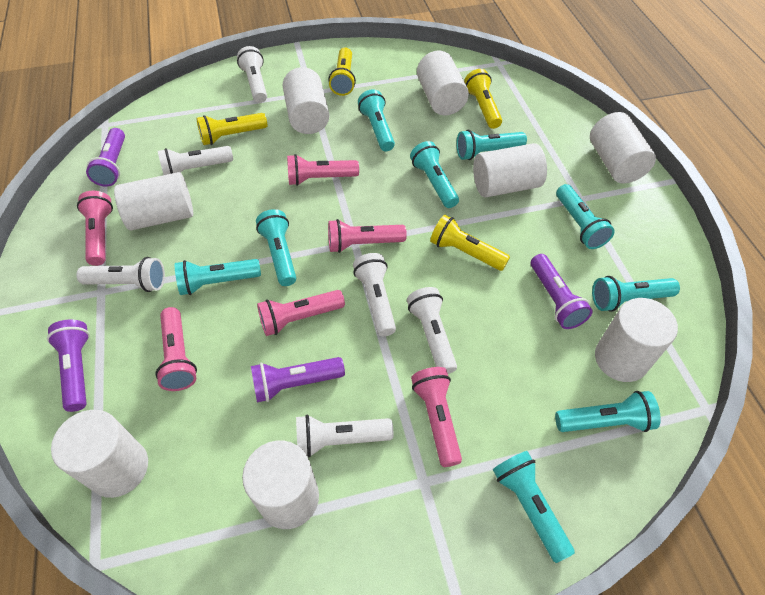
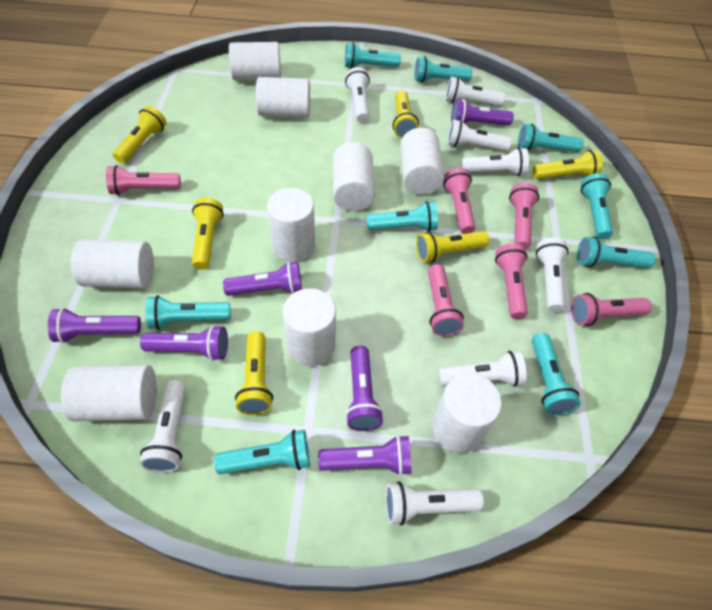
purple flashlight: 4 -> 6
white cylinder: 8 -> 9
white flashlight: 6 -> 8
yellow flashlight: 4 -> 6

